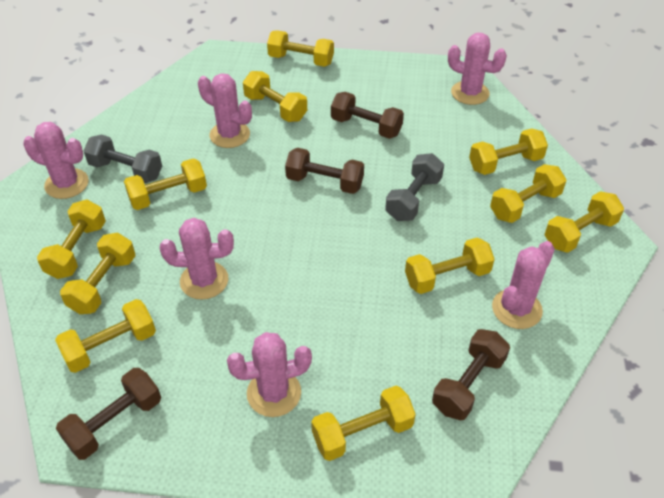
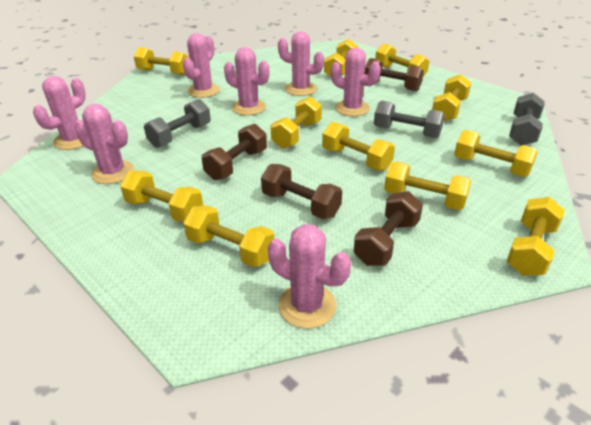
grey dumbbell: 2 -> 3
pink cactus: 6 -> 7

